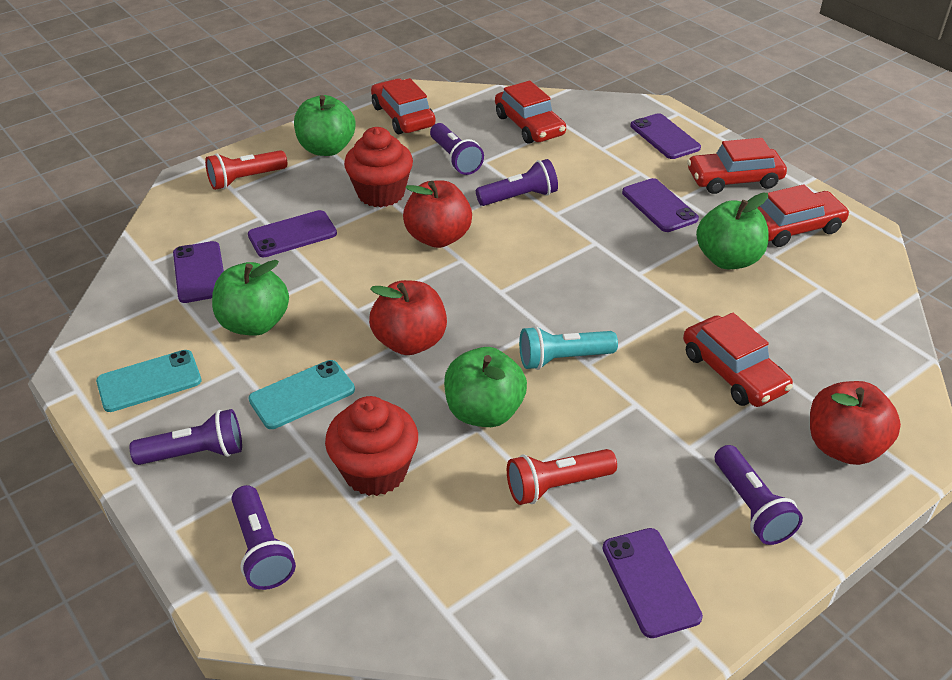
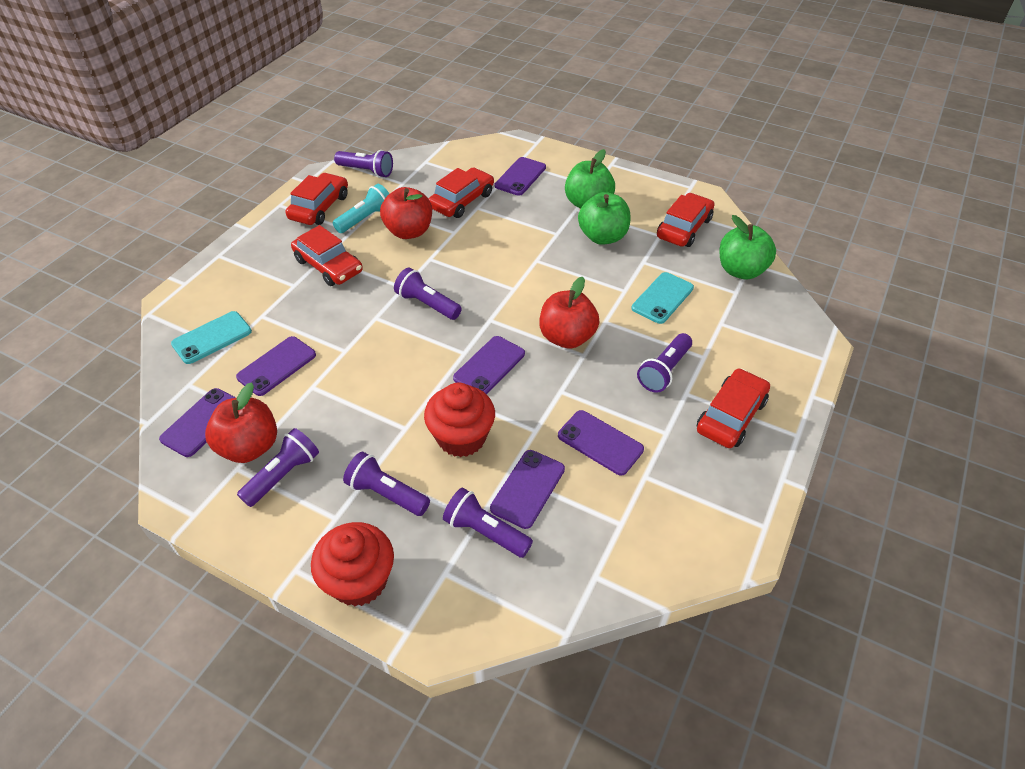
green apple: 4 -> 3
purple flashlight: 5 -> 6
purple phone: 5 -> 6
red flashlight: 2 -> 0

